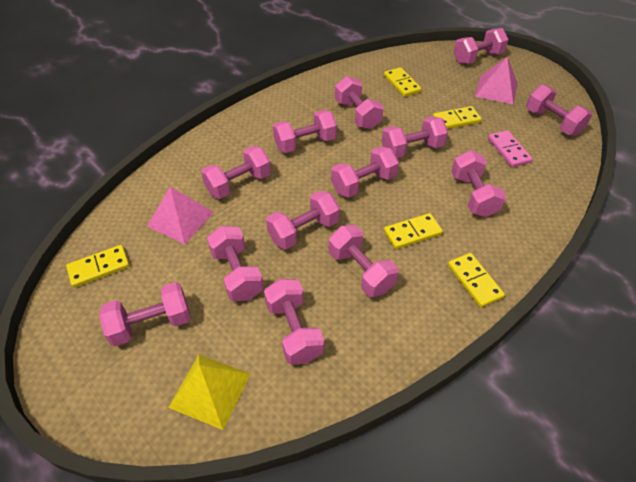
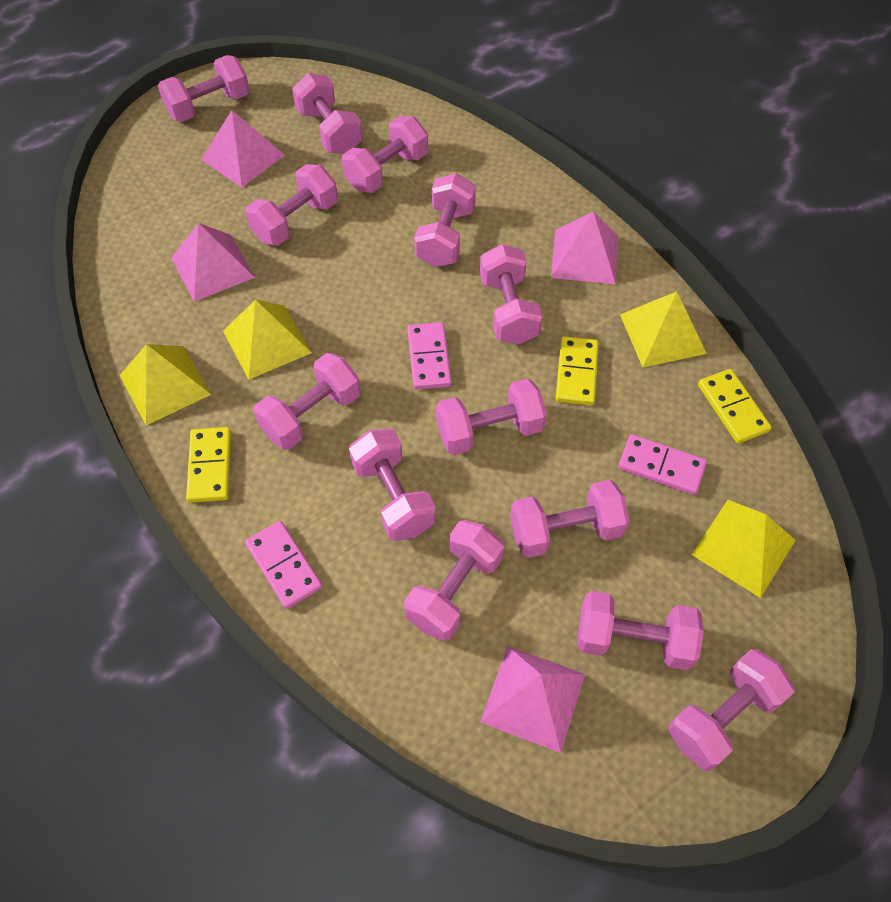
pink domino: 1 -> 3
pink pyramid: 2 -> 4
yellow domino: 5 -> 3
yellow pyramid: 1 -> 4

